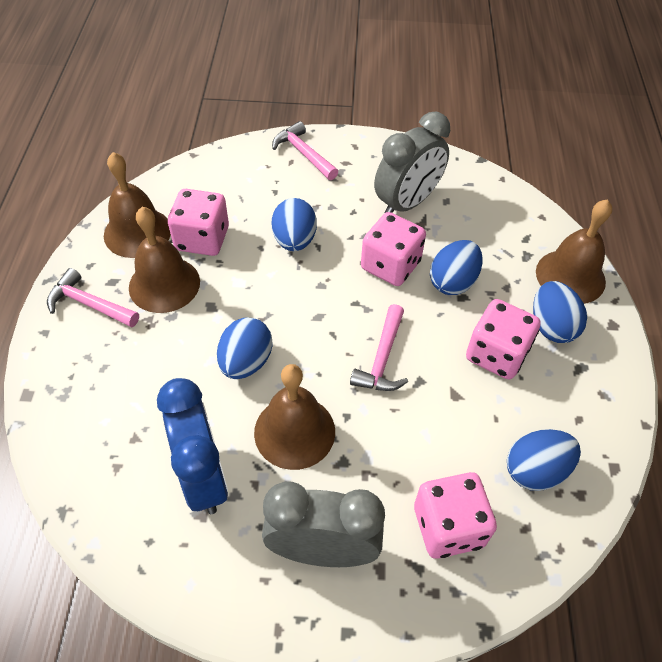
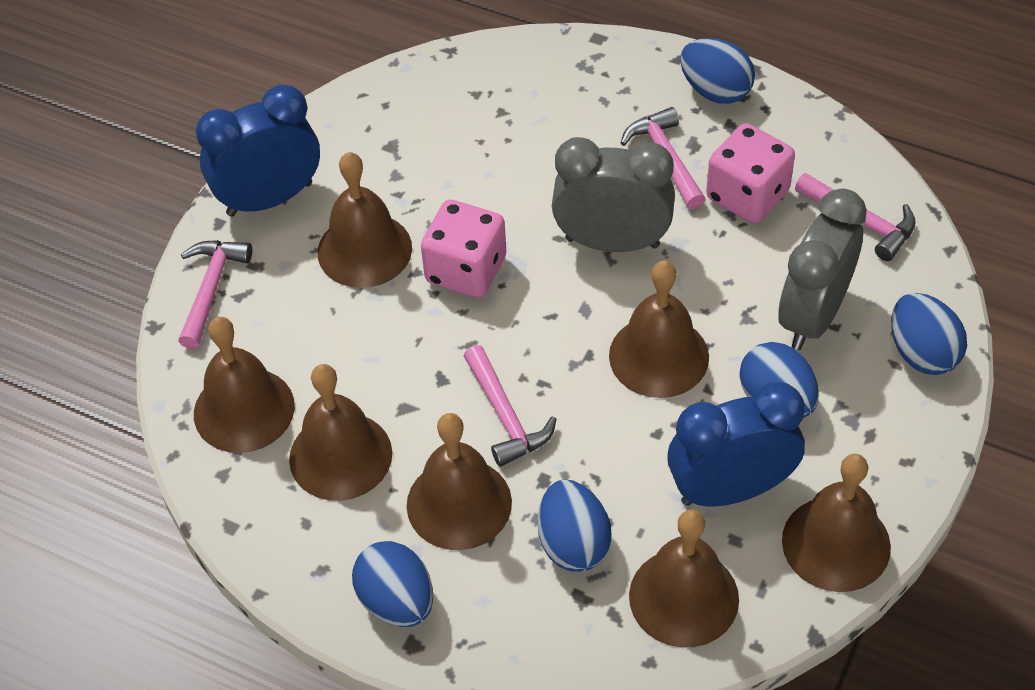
blue clock: 1 -> 2
brown bell: 4 -> 7
pink dice: 4 -> 2
pink hammer: 3 -> 4

